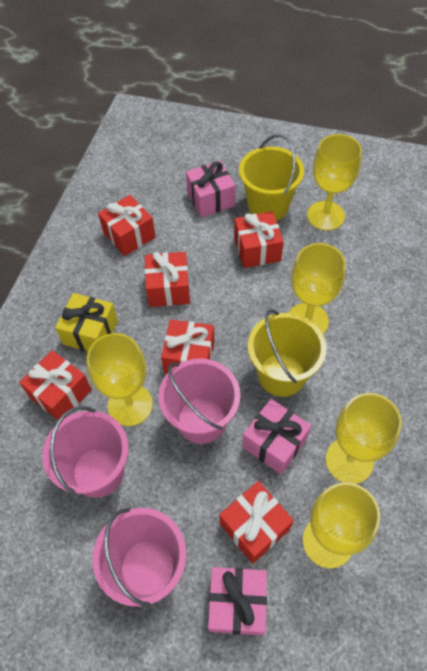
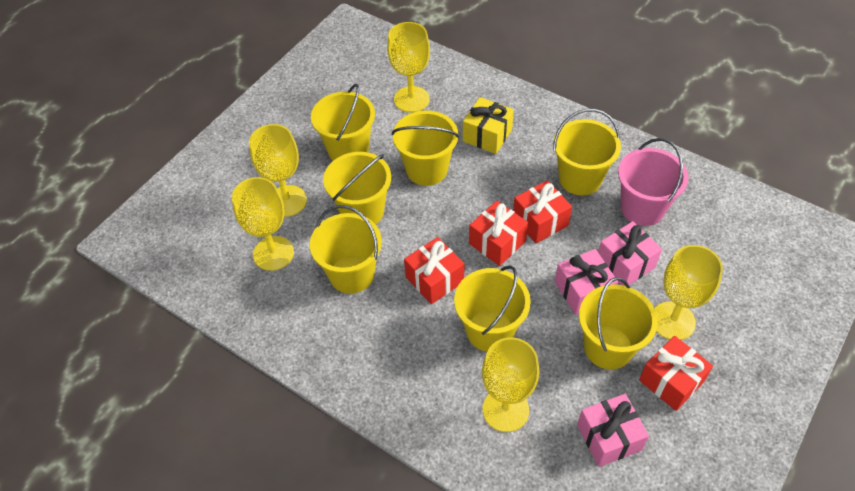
pink bucket: 3 -> 1
red gift: 6 -> 4
yellow bucket: 2 -> 7

